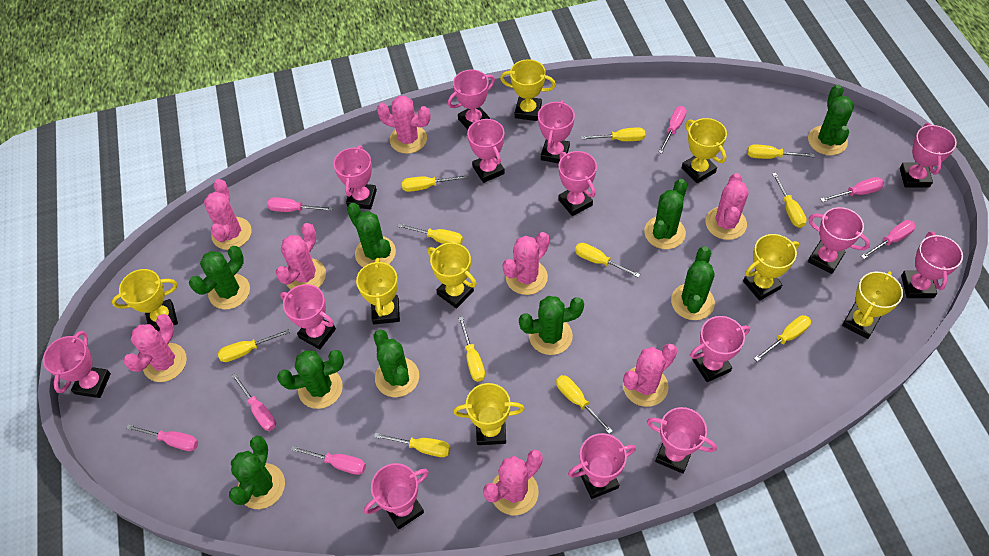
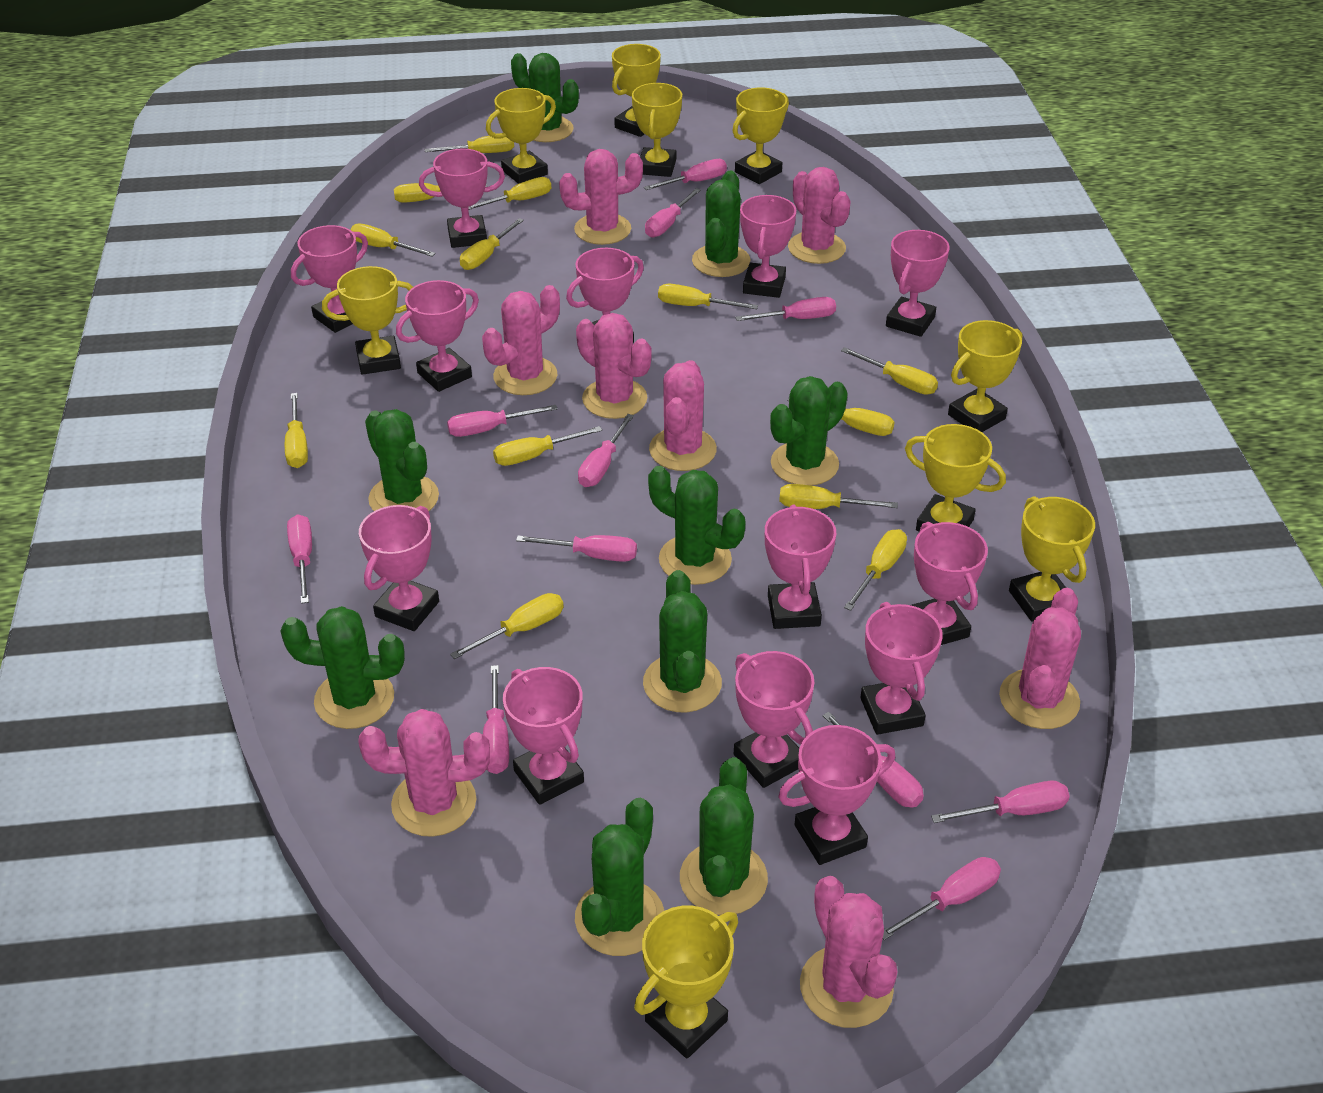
pink screwdriver: 7 -> 11
pink trophy: 14 -> 13
yellow screwdriver: 11 -> 13
yellow trophy: 8 -> 9

